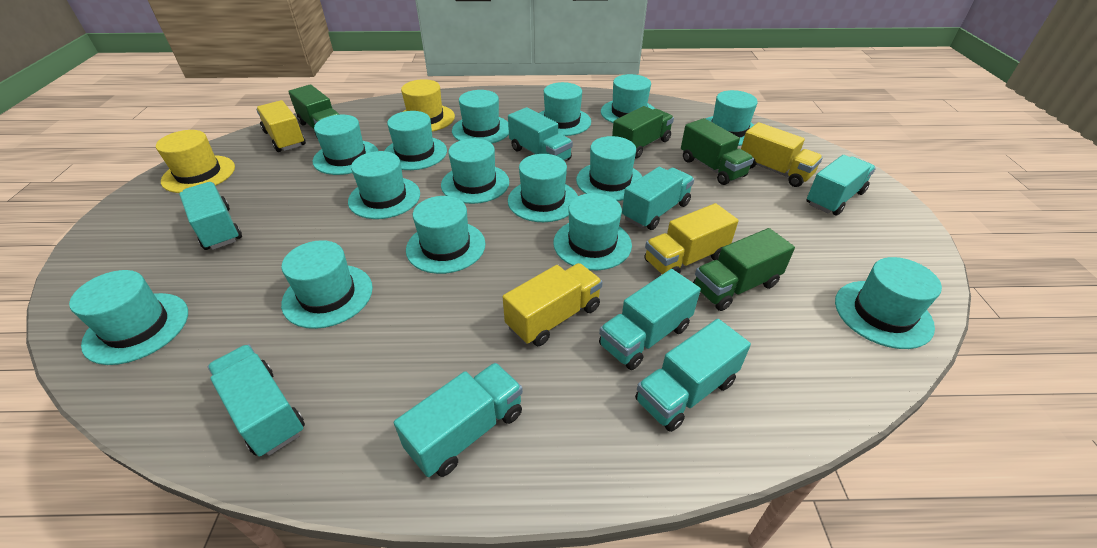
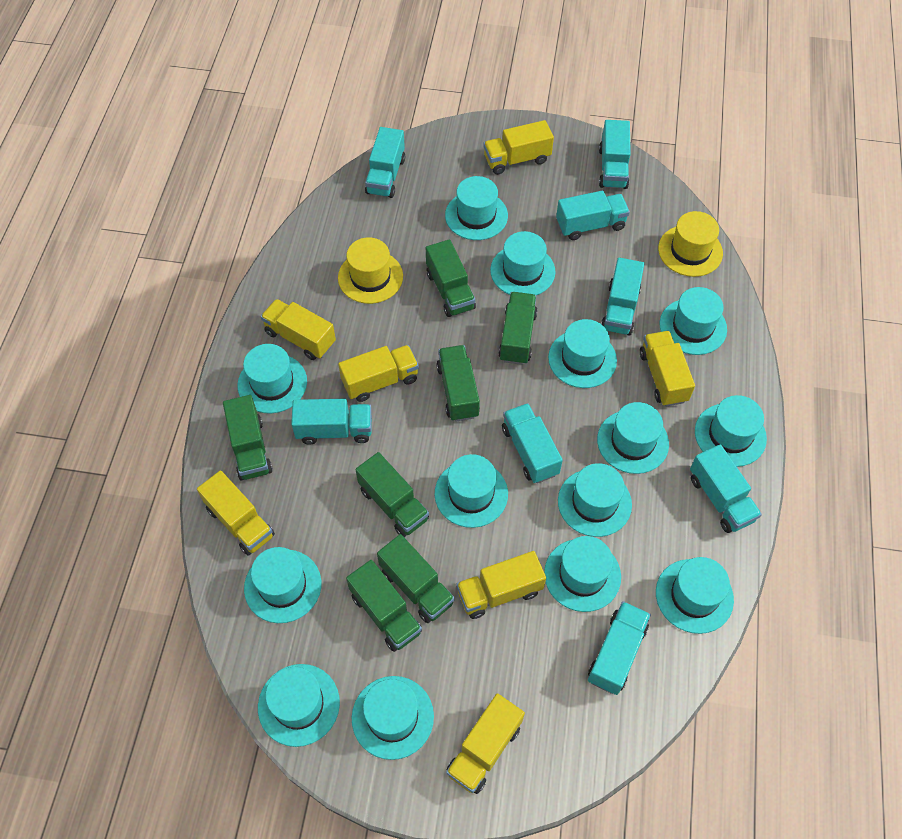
green truck: 4 -> 7
turquoise hat: 15 -> 14
yellow truck: 4 -> 7

